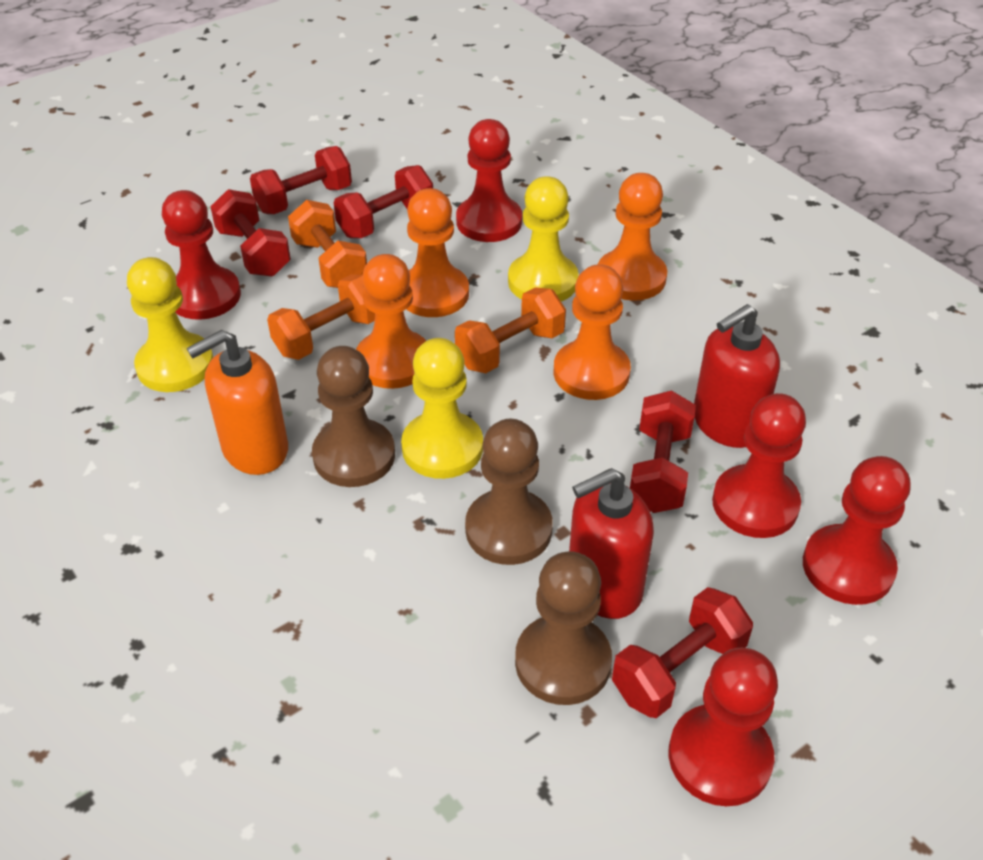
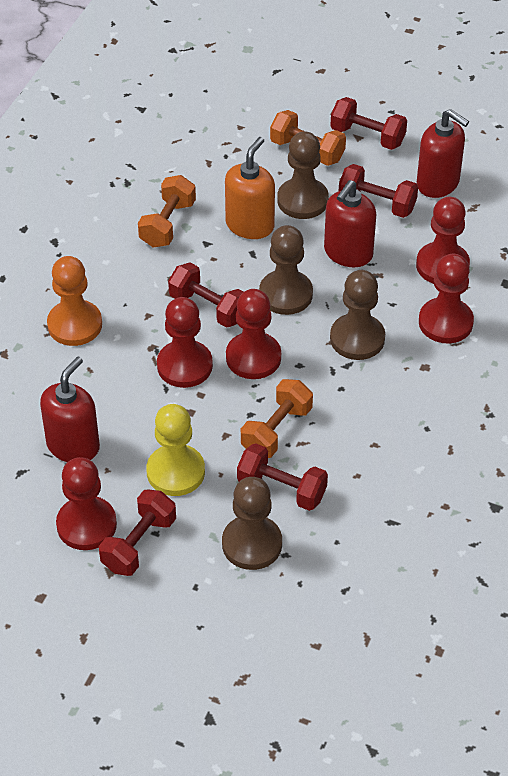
brown pawn: 3 -> 4
orange pawn: 4 -> 1
red soap dispenser: 2 -> 3
yellow pawn: 3 -> 1

